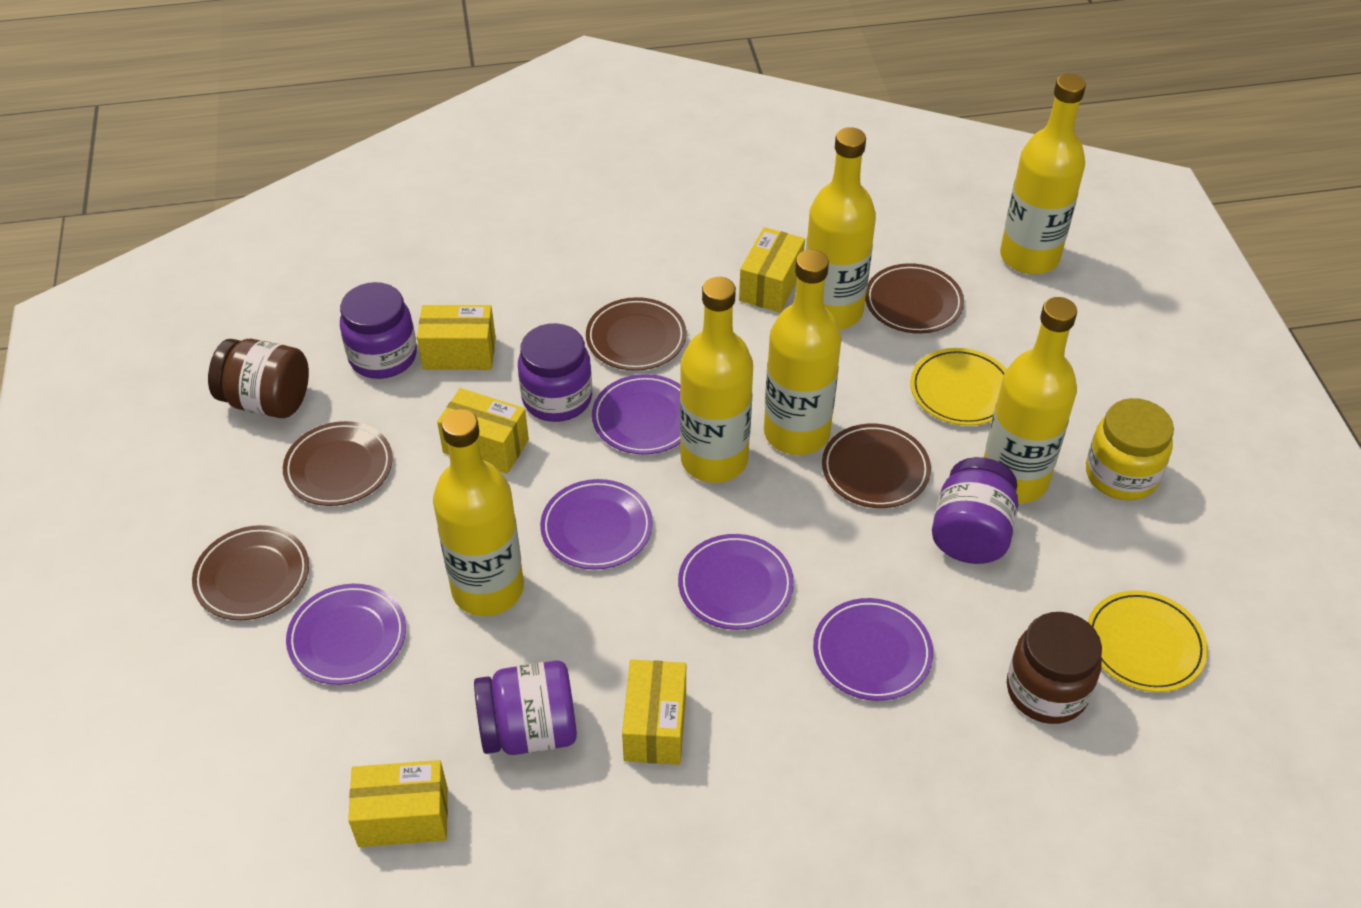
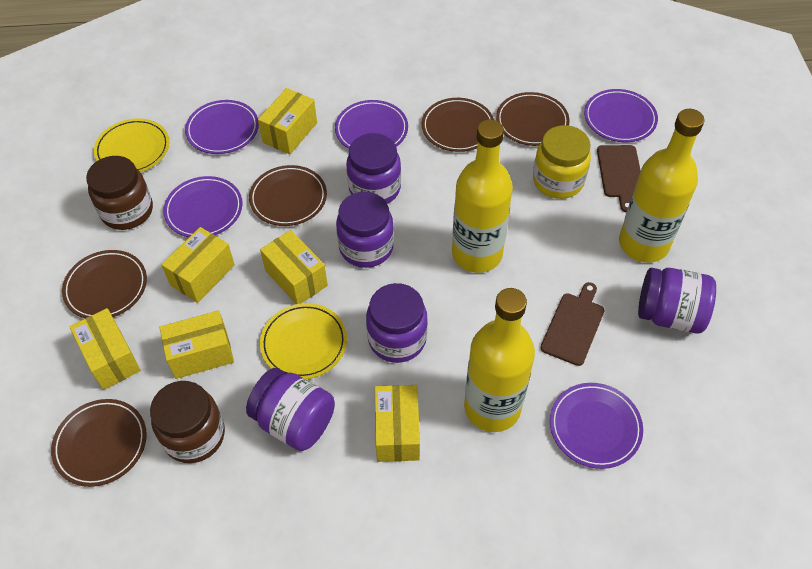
brown cutting board: 0 -> 2
purple jar: 4 -> 5
yellow bottle: 6 -> 3
yellow box: 5 -> 6

